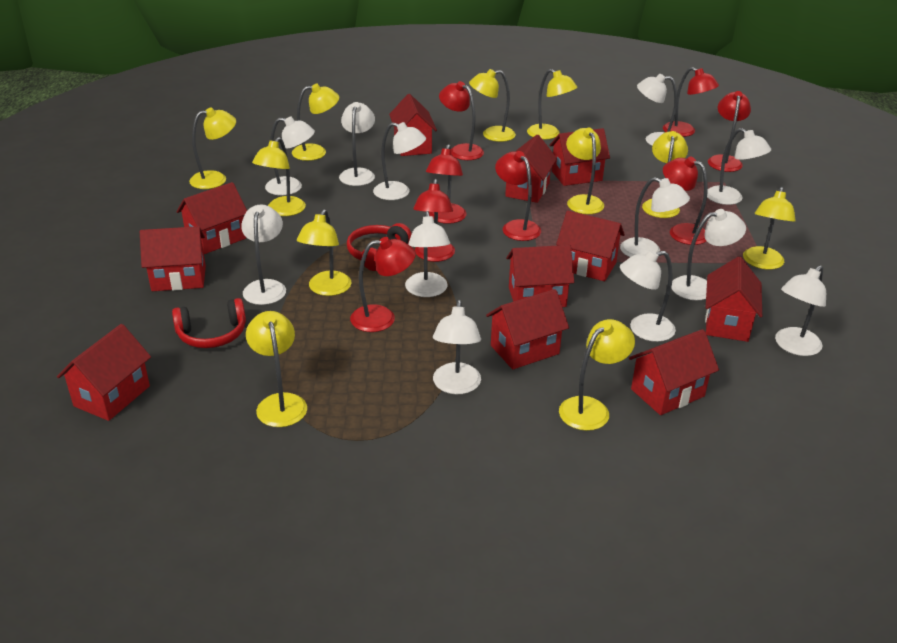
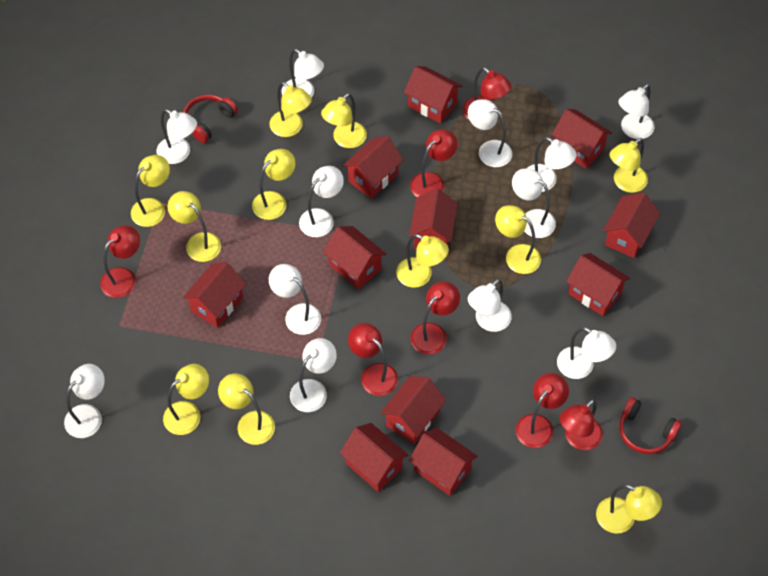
red lamp: 8 -> 7

